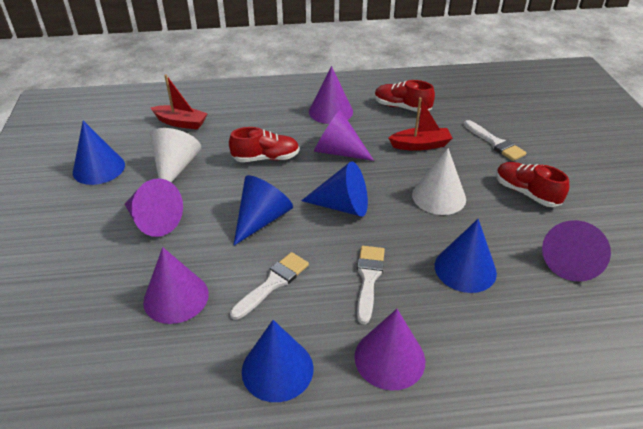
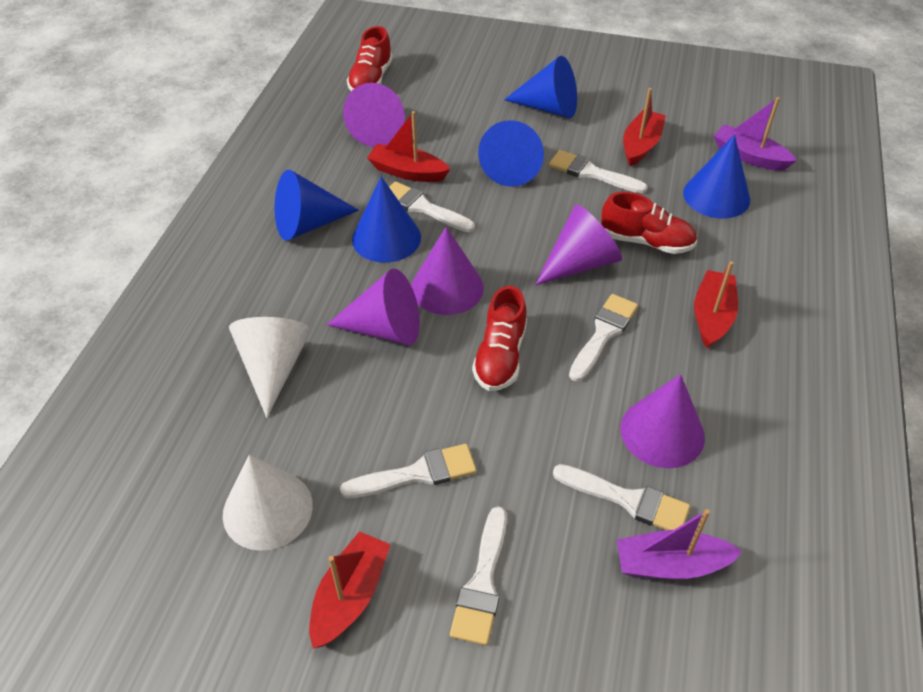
purple boat: 0 -> 2
purple cone: 6 -> 5
red boat: 2 -> 4
white brush: 3 -> 6

